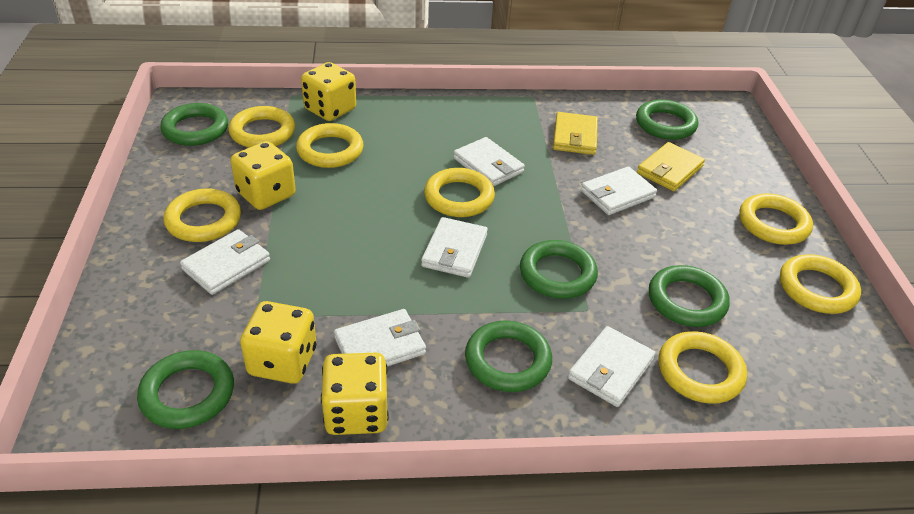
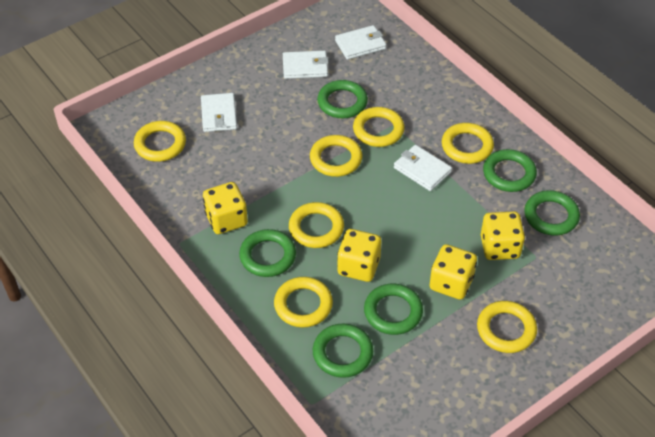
white wallet: 6 -> 4
yellow wallet: 2 -> 0

